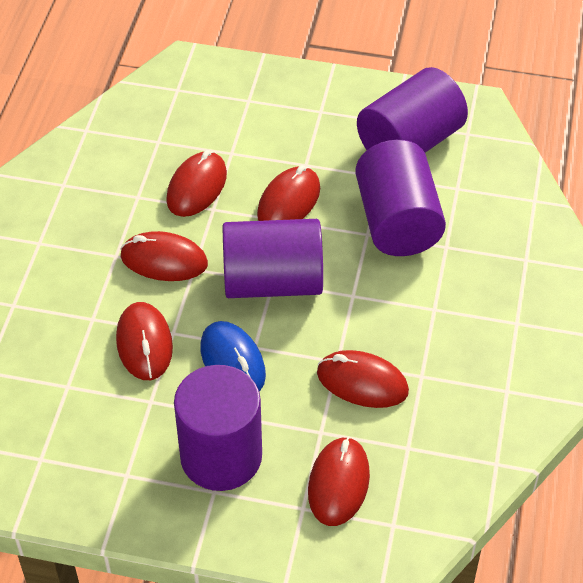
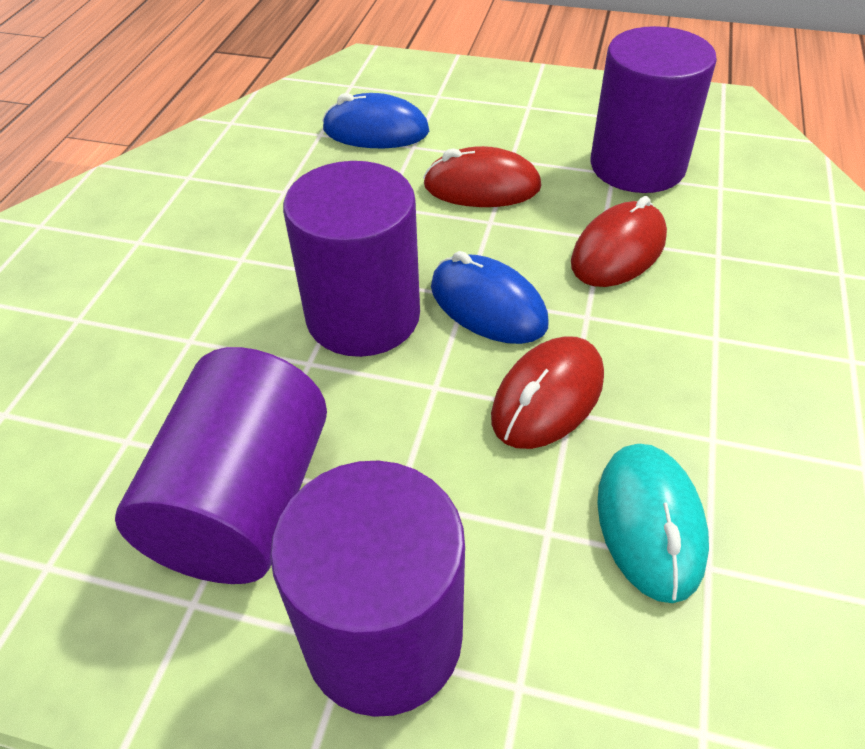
blue mouse: 1 -> 2
red mouse: 6 -> 3
turquoise mouse: 0 -> 1

